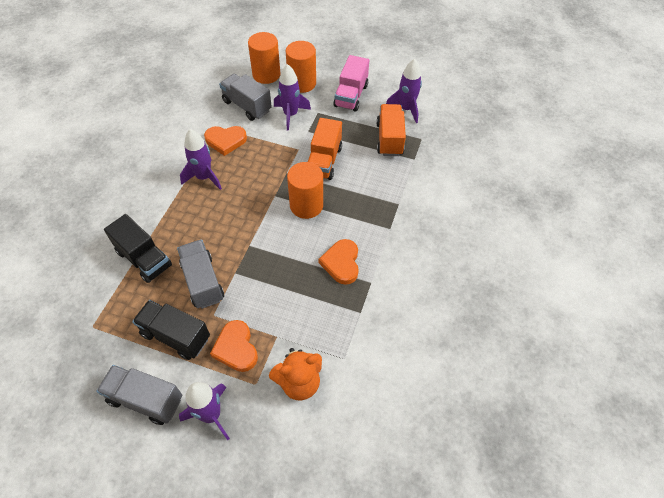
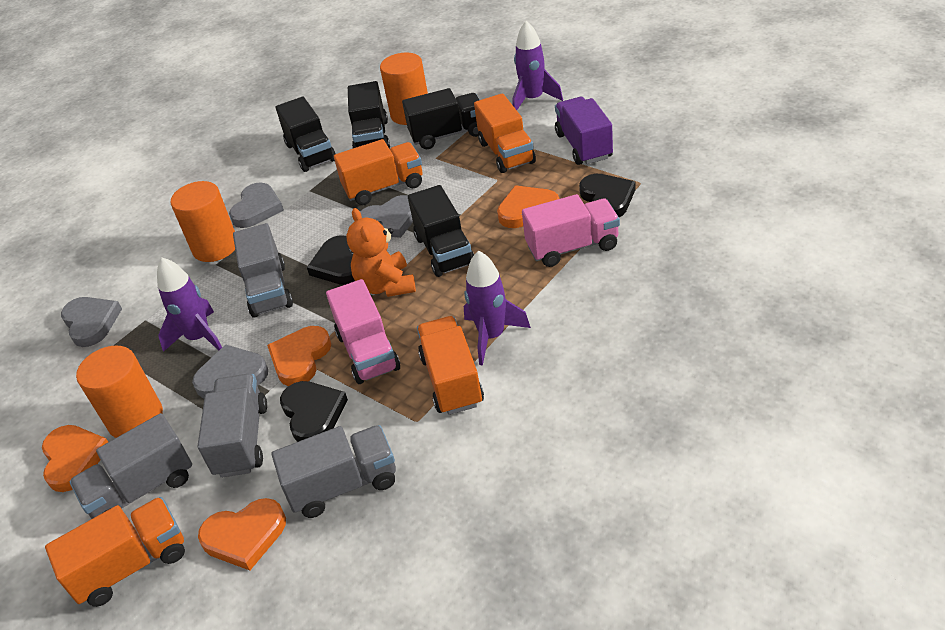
black heart: 0 -> 3
black truck: 2 -> 4
grey heart: 0 -> 4
grey truck: 3 -> 4
orange heart: 3 -> 4
orange truck: 2 -> 4
pink truck: 1 -> 2
purple rocket: 4 -> 3
purple truck: 0 -> 1

